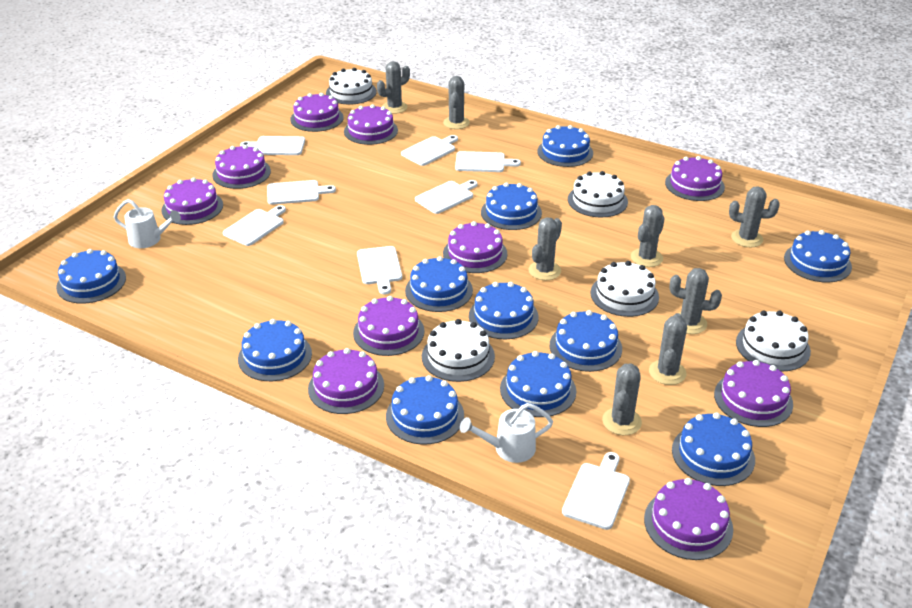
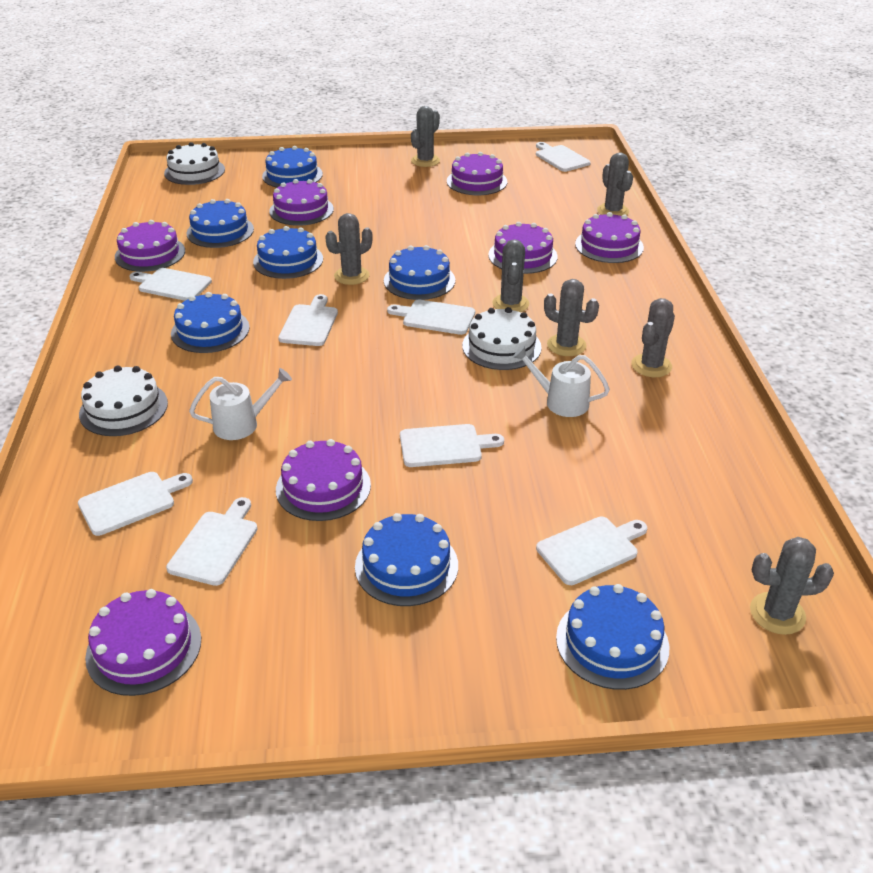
blue cake: 11 -> 7
grey cactus: 8 -> 7
purple cake: 10 -> 7
white cake: 5 -> 3

